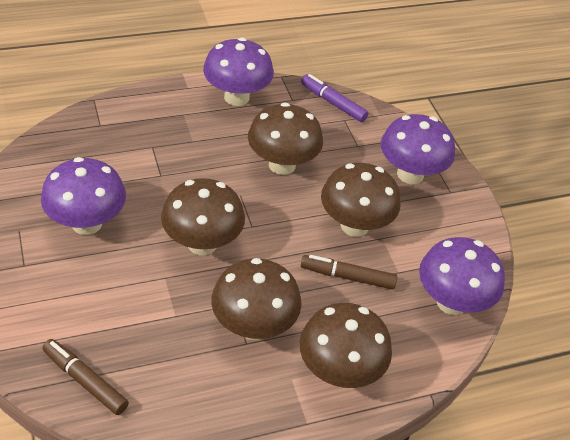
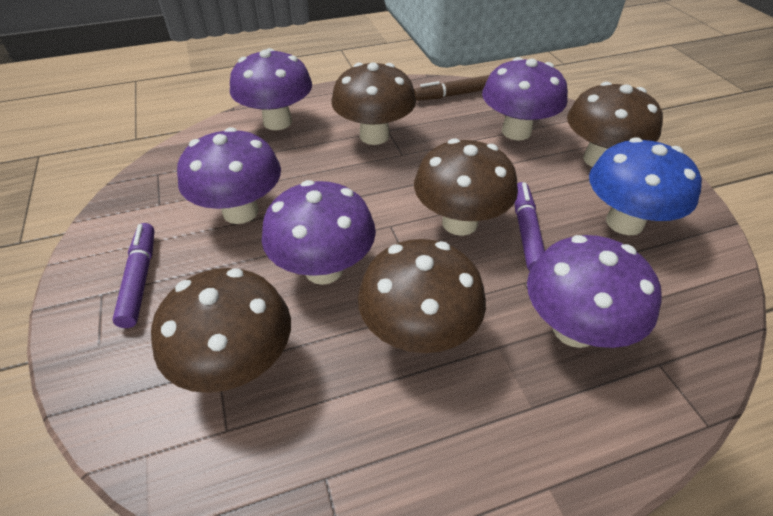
blue mushroom: 0 -> 1
brown marker: 2 -> 1
purple marker: 1 -> 2
purple mushroom: 4 -> 5

